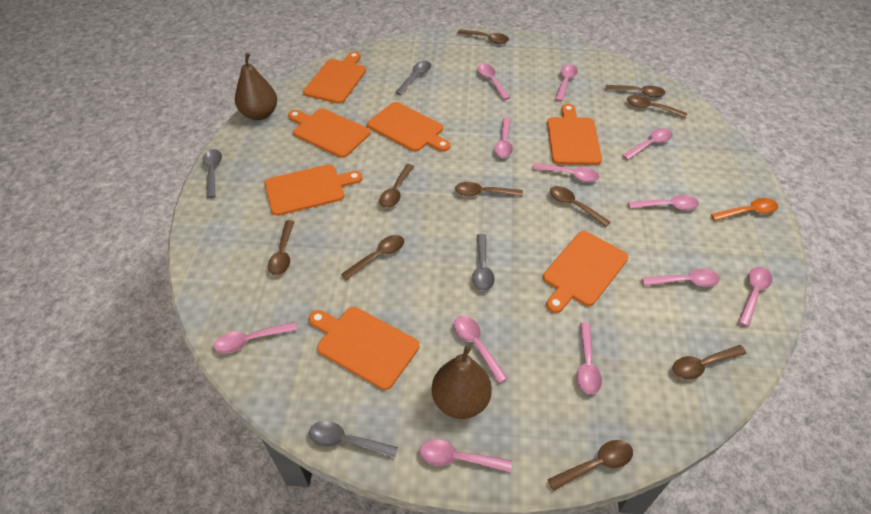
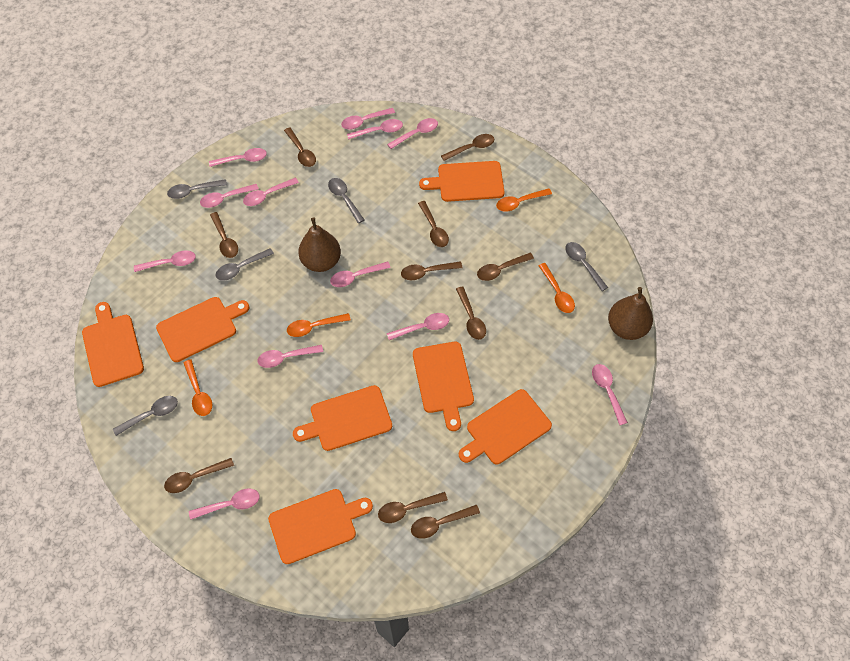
grey spoon: 4 -> 5
orange spoon: 1 -> 4

